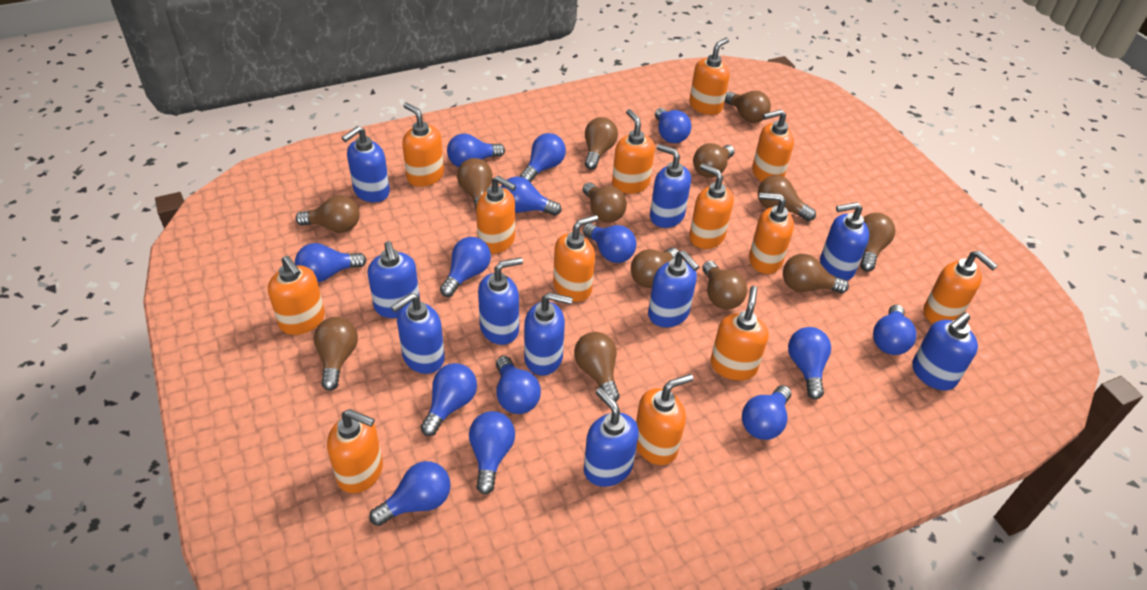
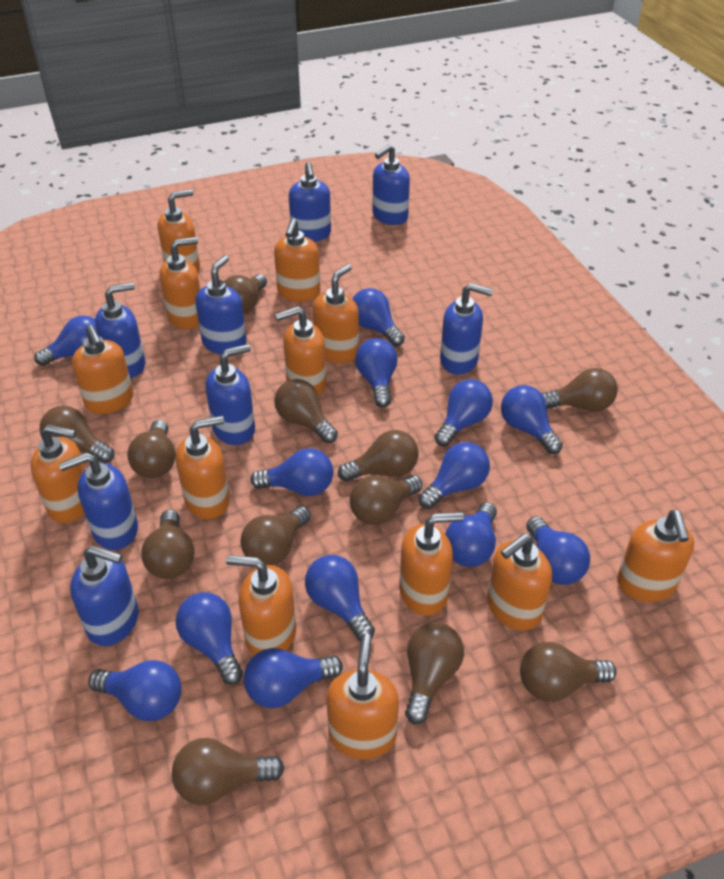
blue light bulb: 14 -> 13
blue soap dispenser: 10 -> 8
brown light bulb: 13 -> 12

